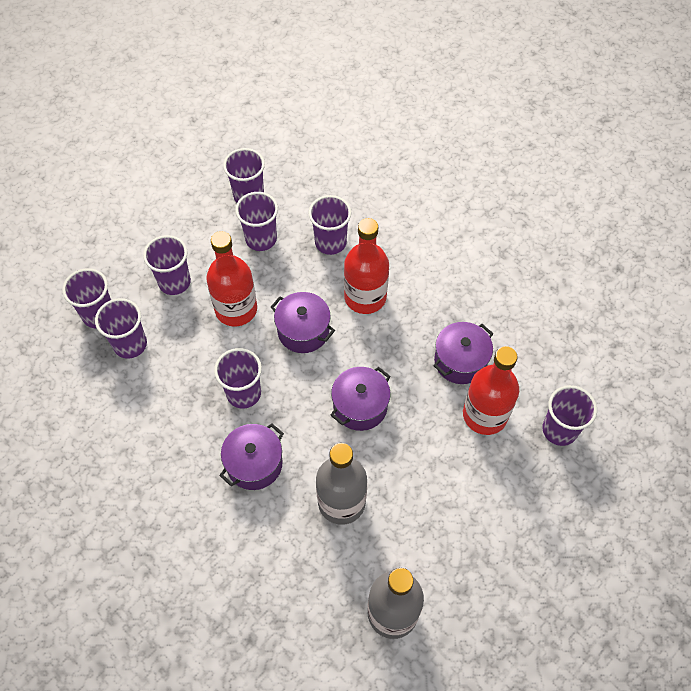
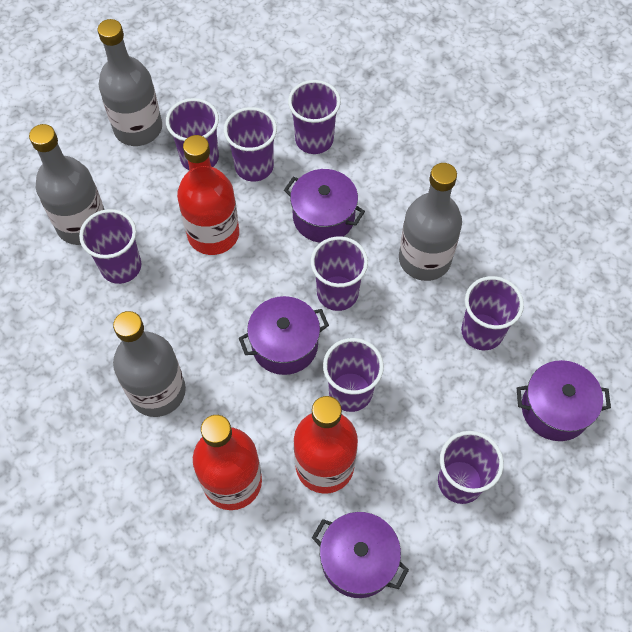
grey bottle: 2 -> 4

